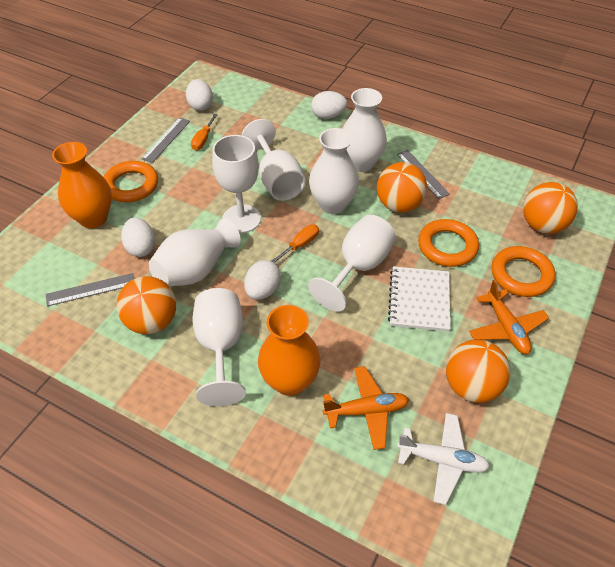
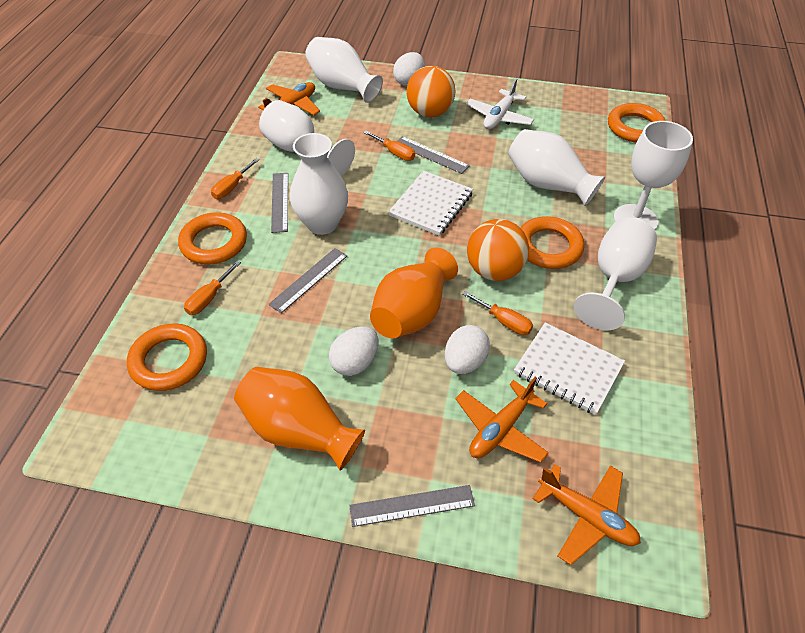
grey ruler: 3 -> 4
orange ball: 4 -> 2
orange plane: 2 -> 3
orange ring: 3 -> 4
orange screwdriver: 2 -> 4
white egg: 4 -> 3
white goblet: 4 -> 3
white notebook: 1 -> 2

